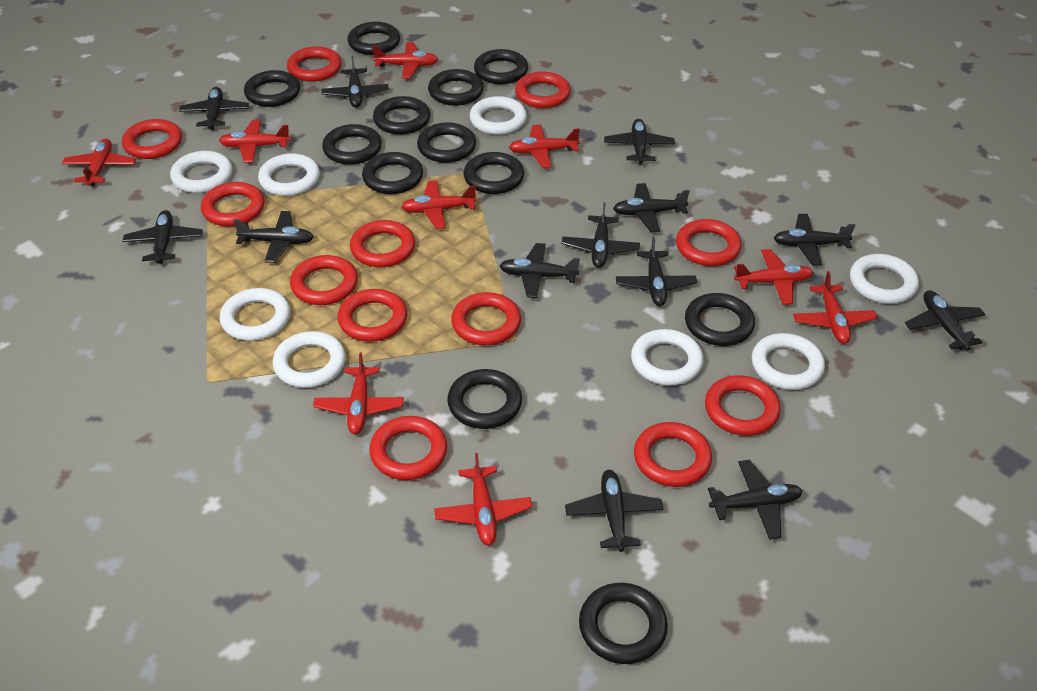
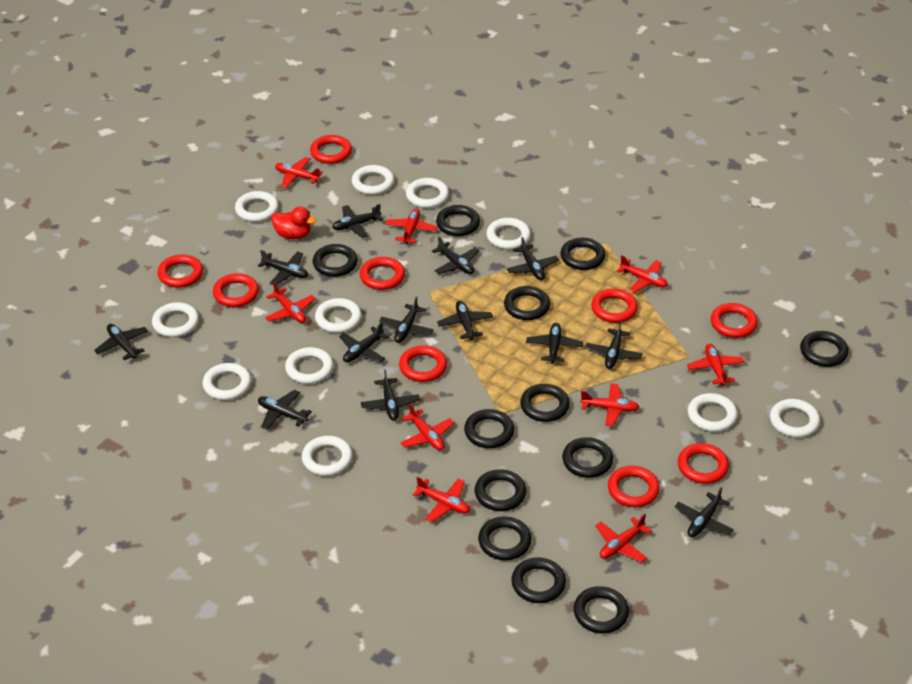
red duck: 0 -> 1
red ring: 12 -> 9
white ring: 8 -> 11

